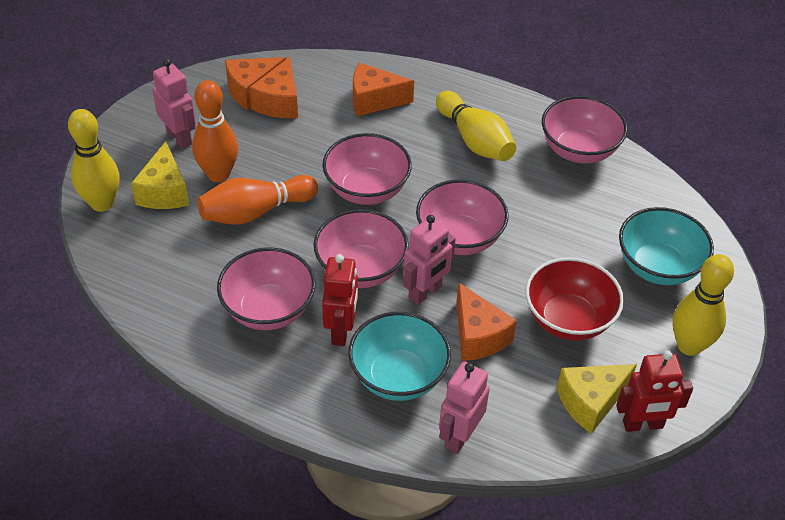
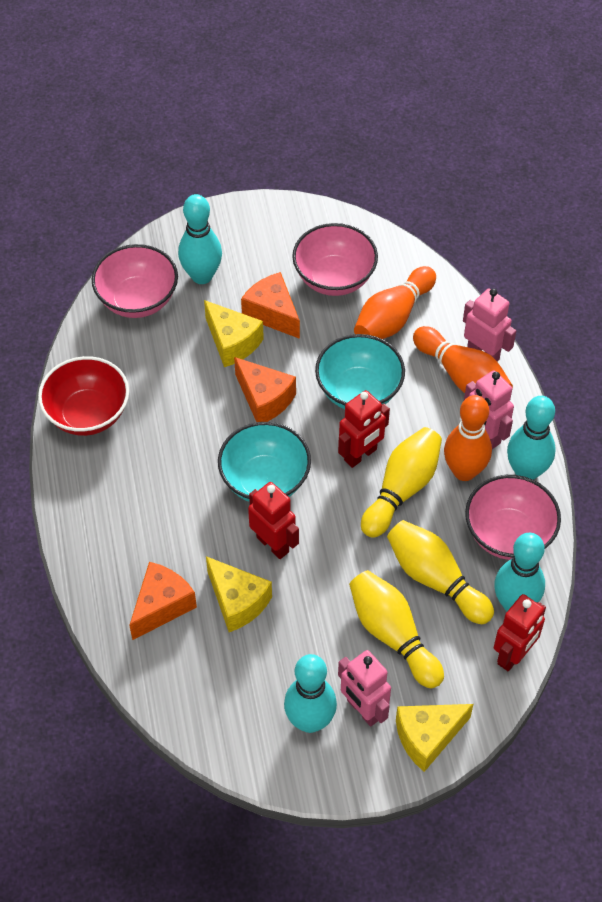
orange bowling pin: 2 -> 3
orange cheese: 4 -> 3
pink bowl: 5 -> 3
red robot: 2 -> 3
turquoise bowling pin: 0 -> 4
yellow cheese: 2 -> 3

